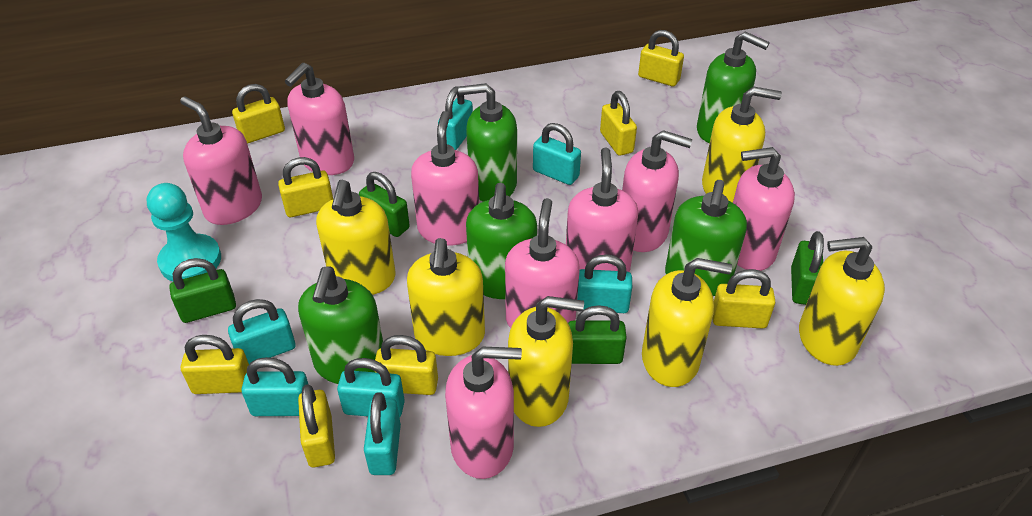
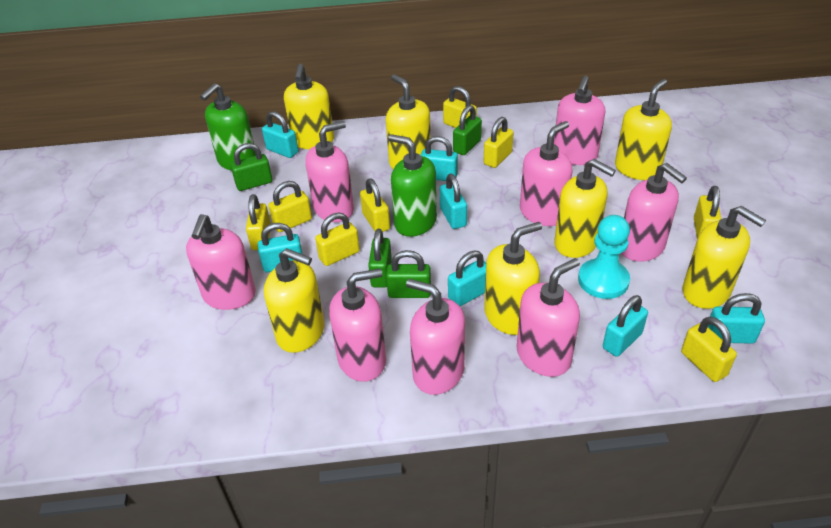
green soap dispenser: 5 -> 2
yellow soap dispenser: 6 -> 7

